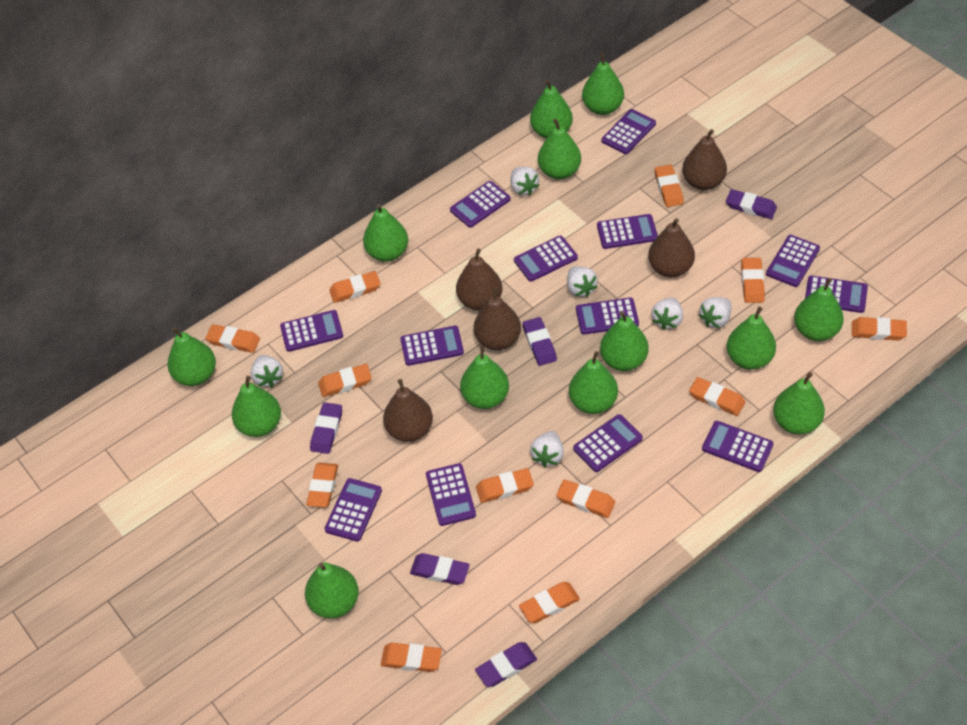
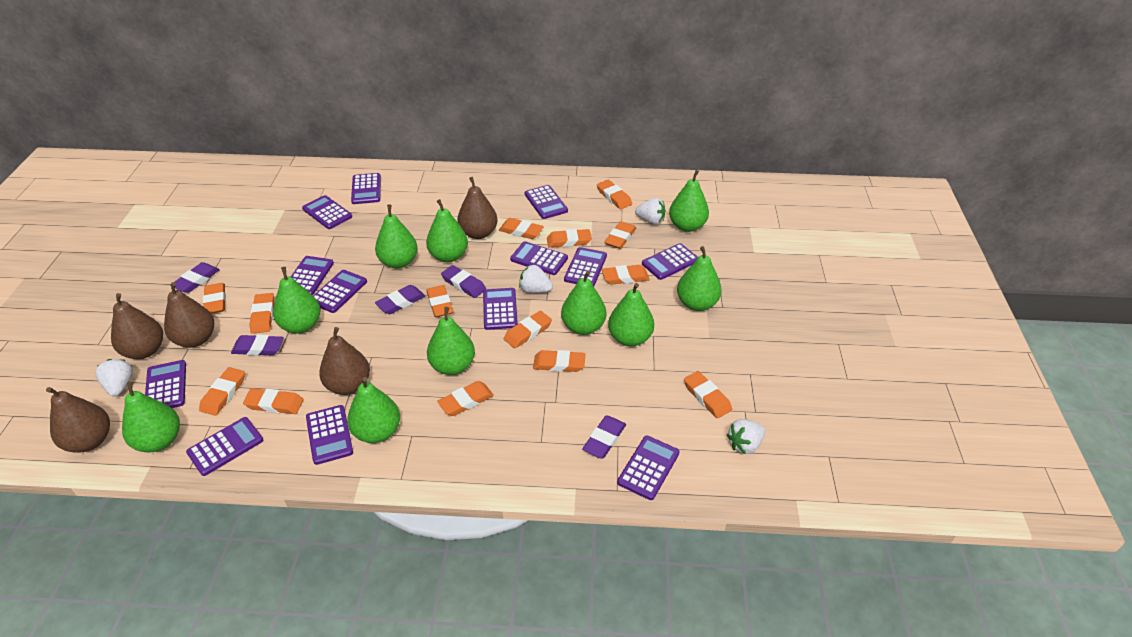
green pear: 13 -> 10
orange eraser: 12 -> 14
white strawberry: 6 -> 4

